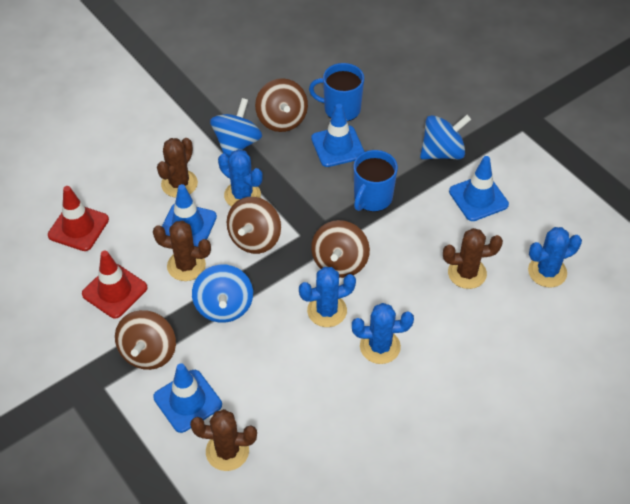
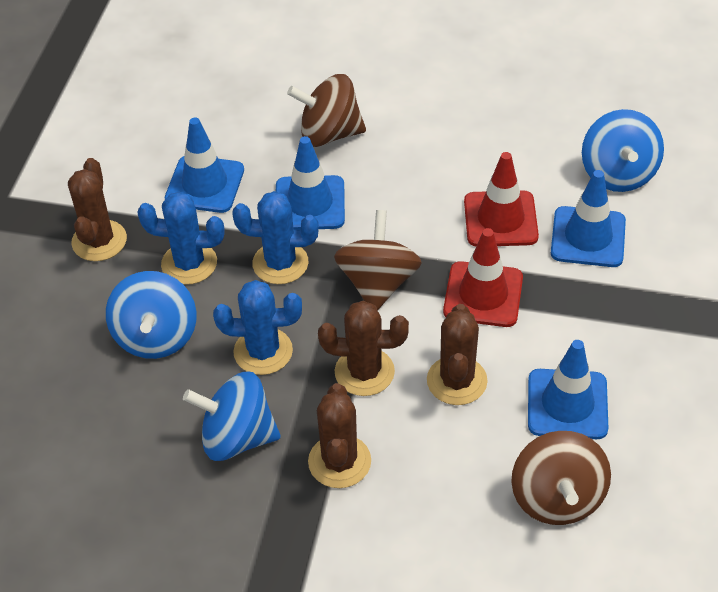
blue cactus: 4 -> 3
blue mug: 2 -> 0
brown spinning top: 4 -> 3

